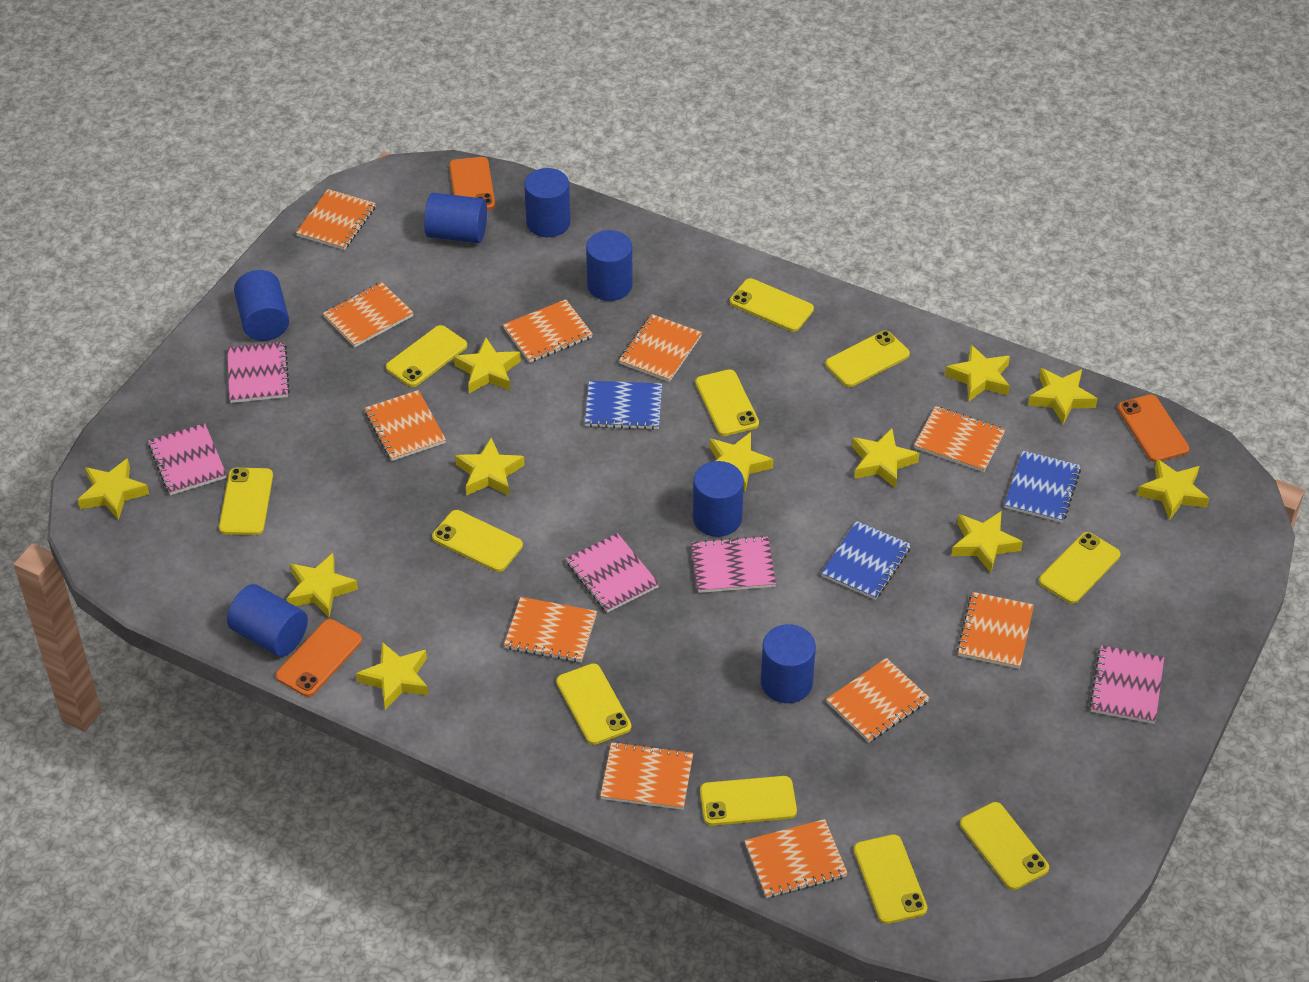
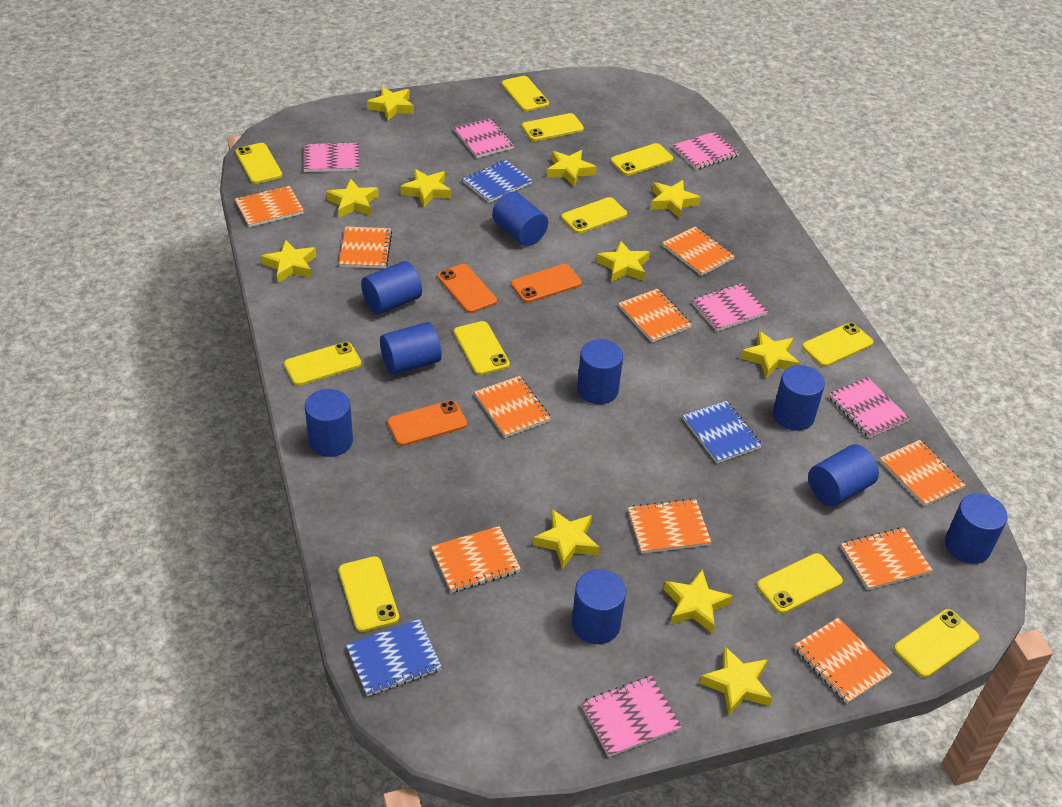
blue cylinder: 7 -> 9
orange notebook: 11 -> 10
pink notebook: 5 -> 6

